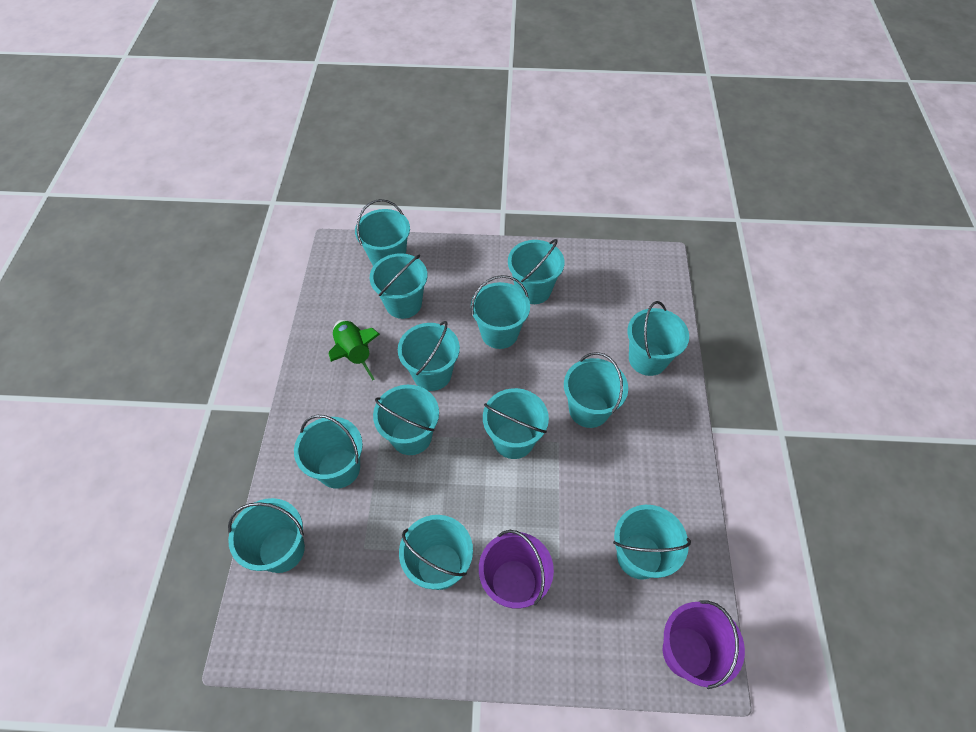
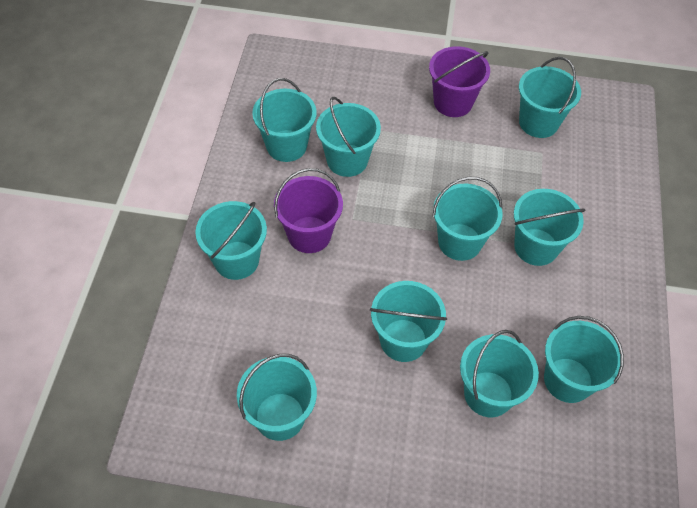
green rocket: 1 -> 0
turquoise bucket: 13 -> 10

